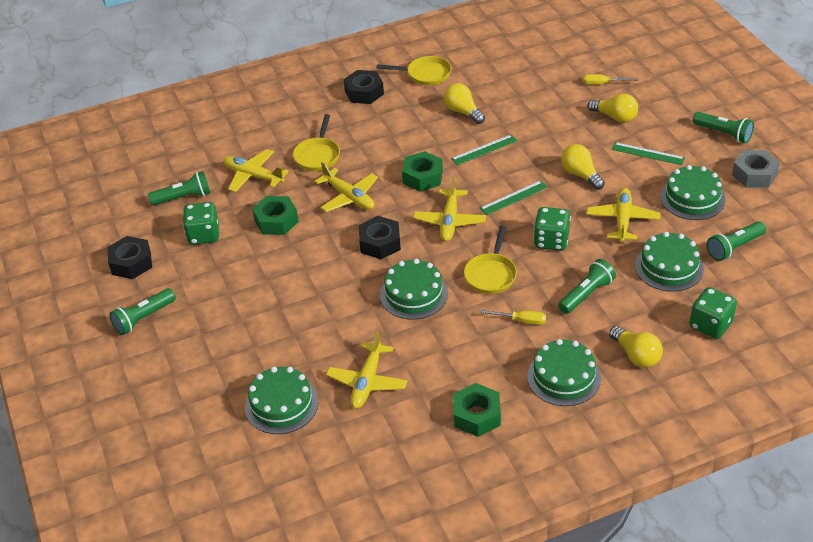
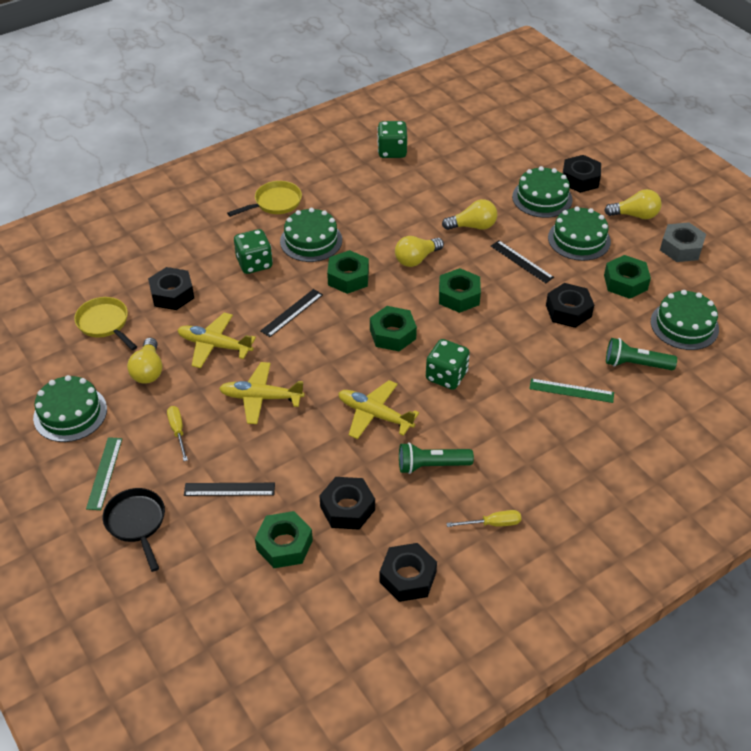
black nut: 3 -> 5
black pan: 0 -> 1
black ruler: 0 -> 3
green flashlight: 5 -> 2
green nut: 3 -> 5
green ruler: 3 -> 2
yellow pan: 3 -> 2
yellow plane: 5 -> 3

